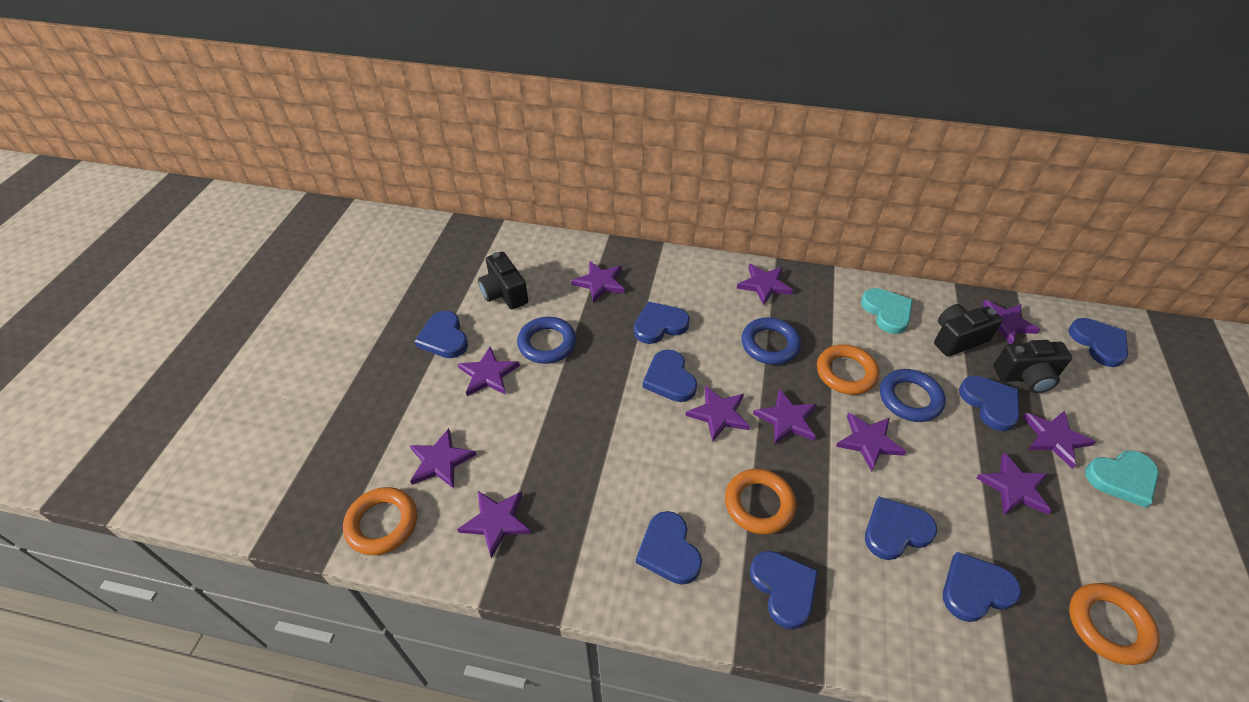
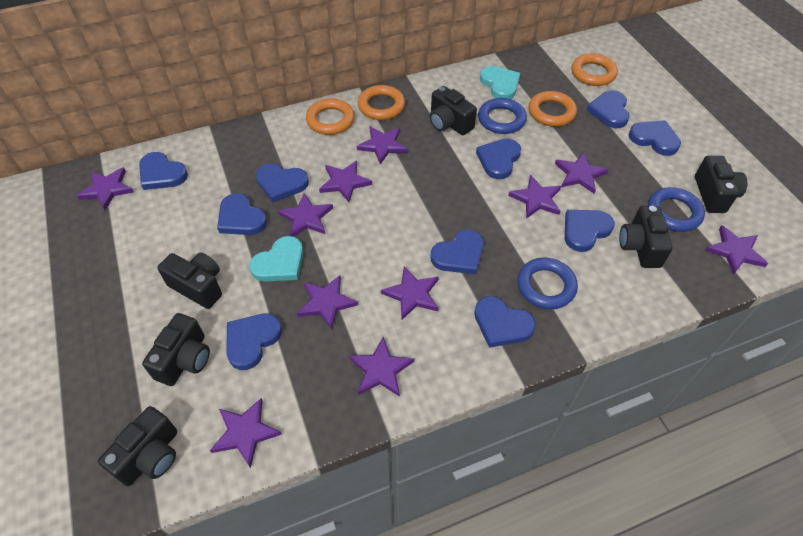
black camera: 3 -> 6
blue heart: 9 -> 10

